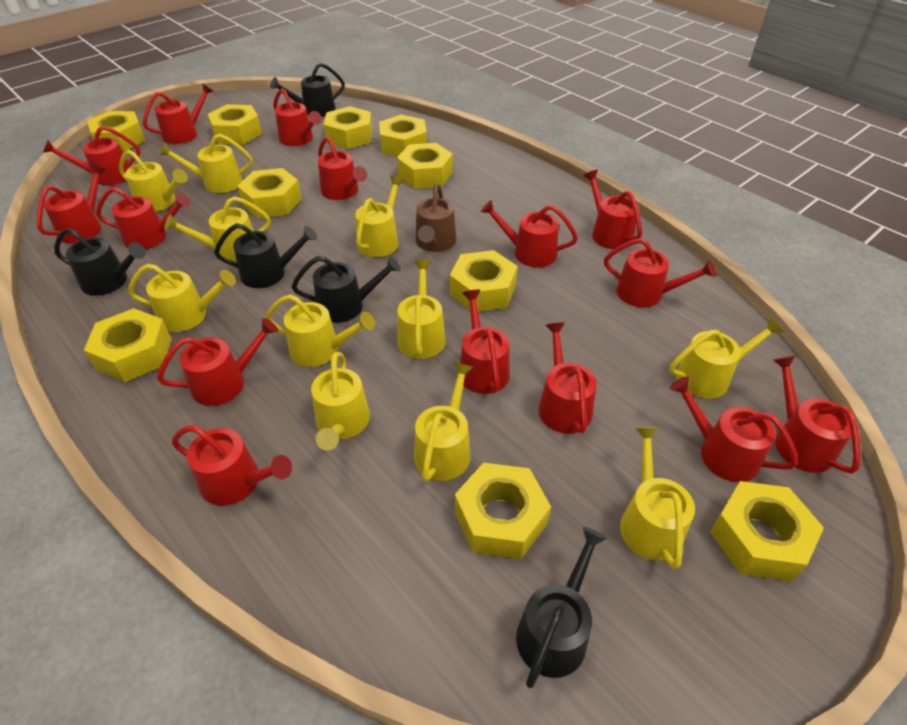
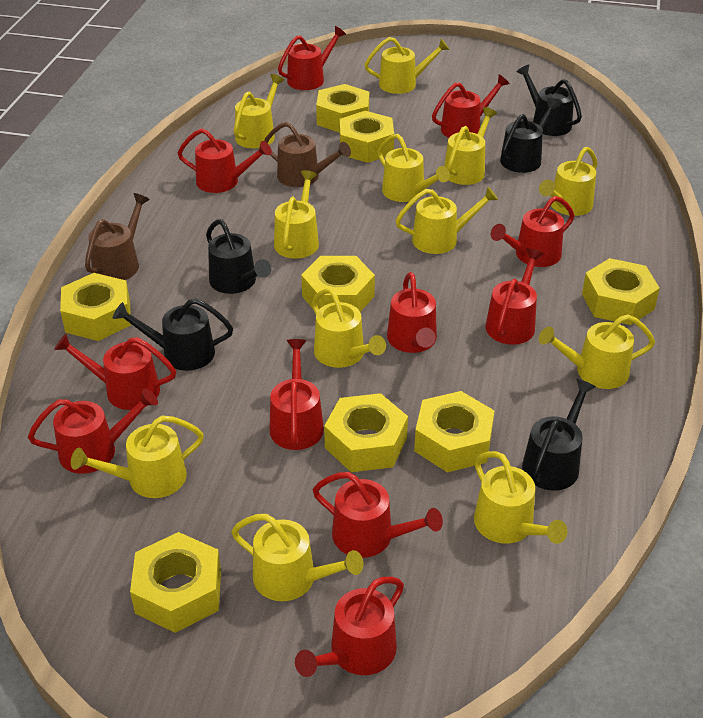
brown watering can: 1 -> 2
red watering can: 15 -> 11
yellow nut: 10 -> 8
yellow watering can: 11 -> 12

